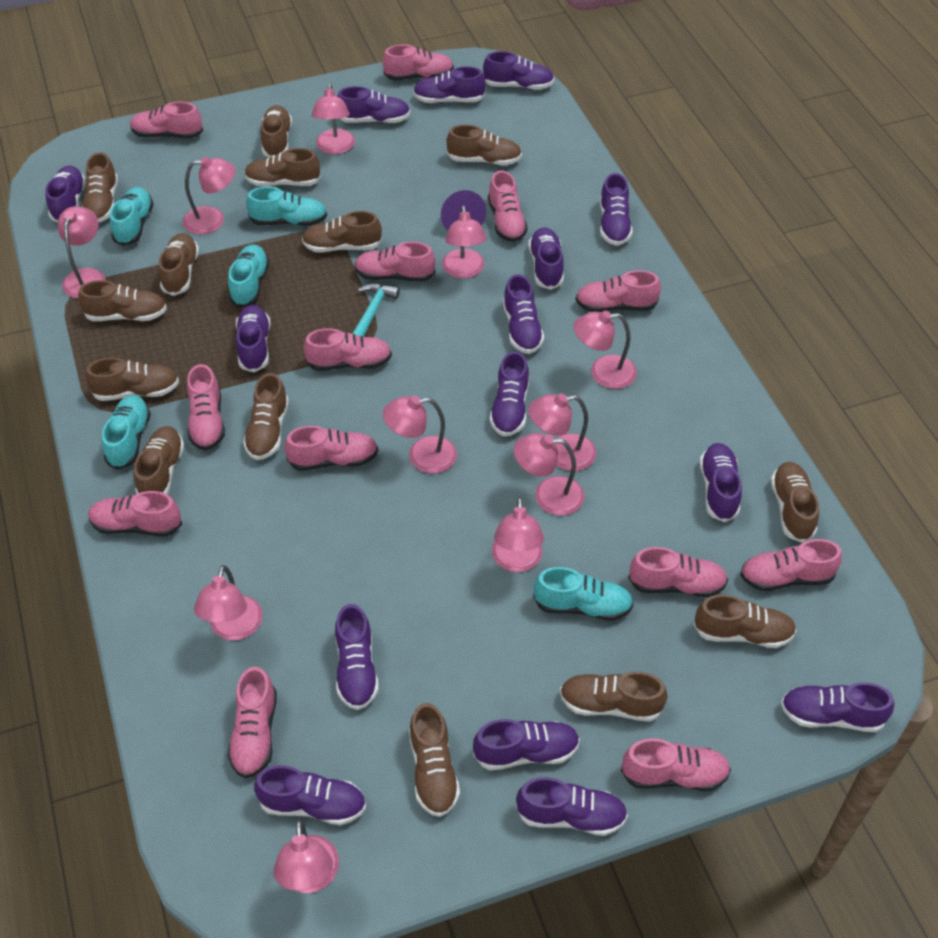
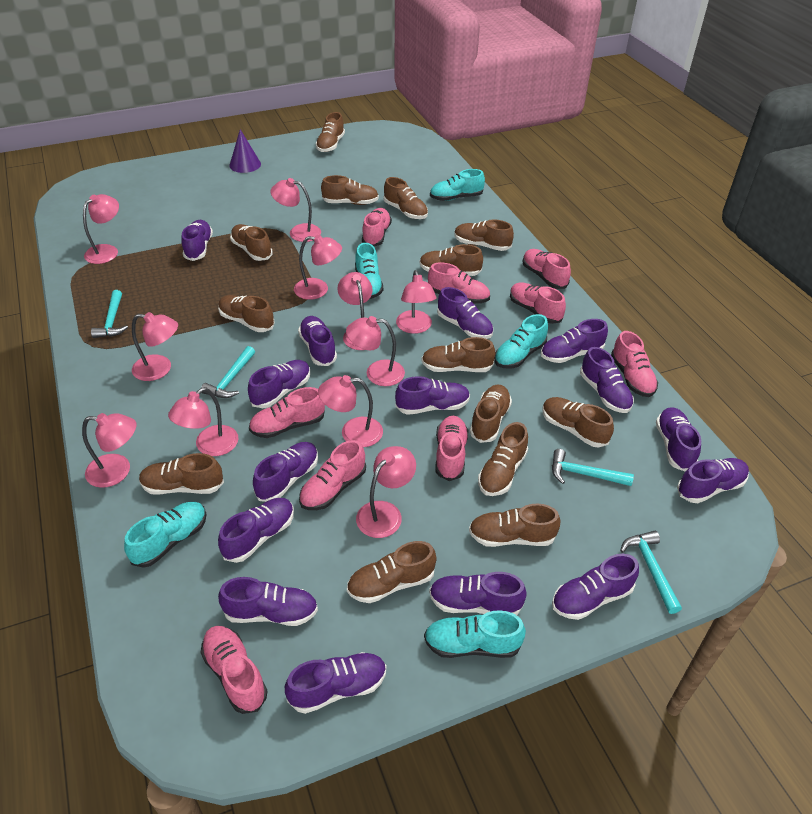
pink shoe: 13 -> 9
turquoise hammer: 1 -> 4

